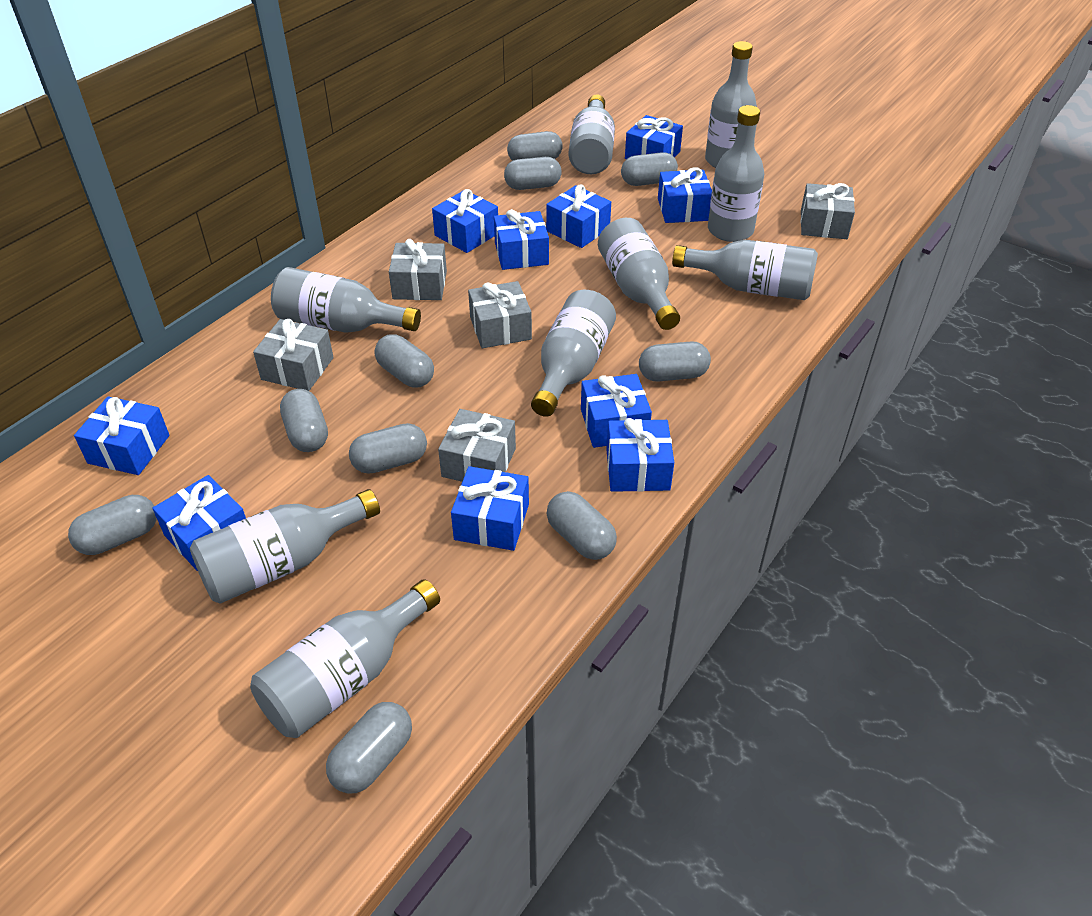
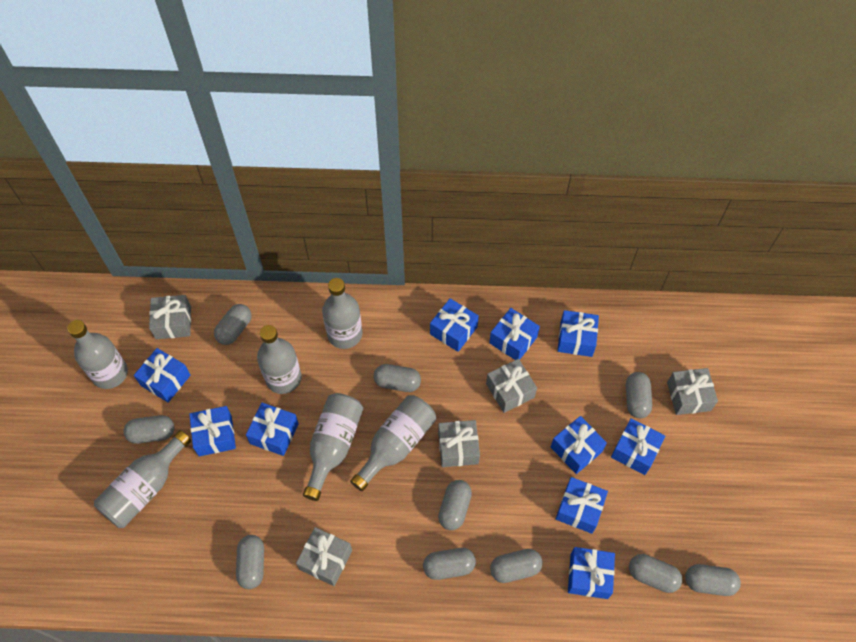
grey bottle: 9 -> 6

